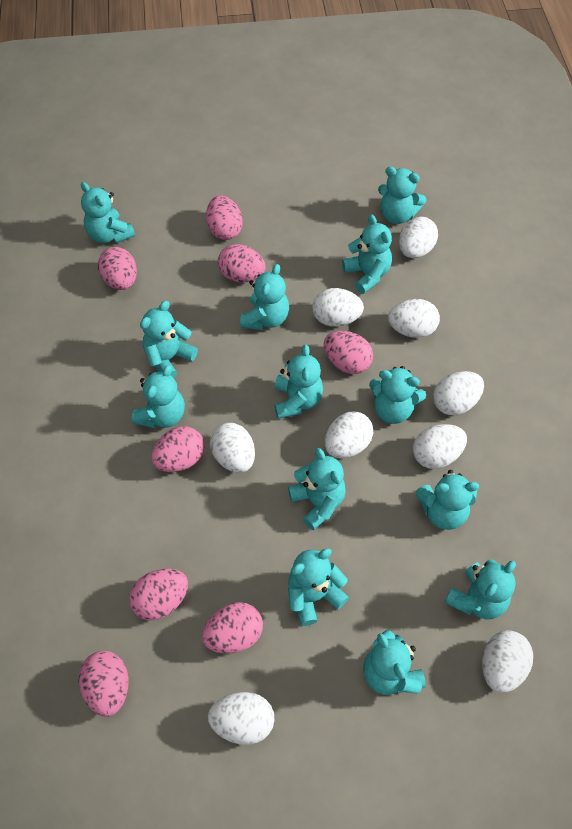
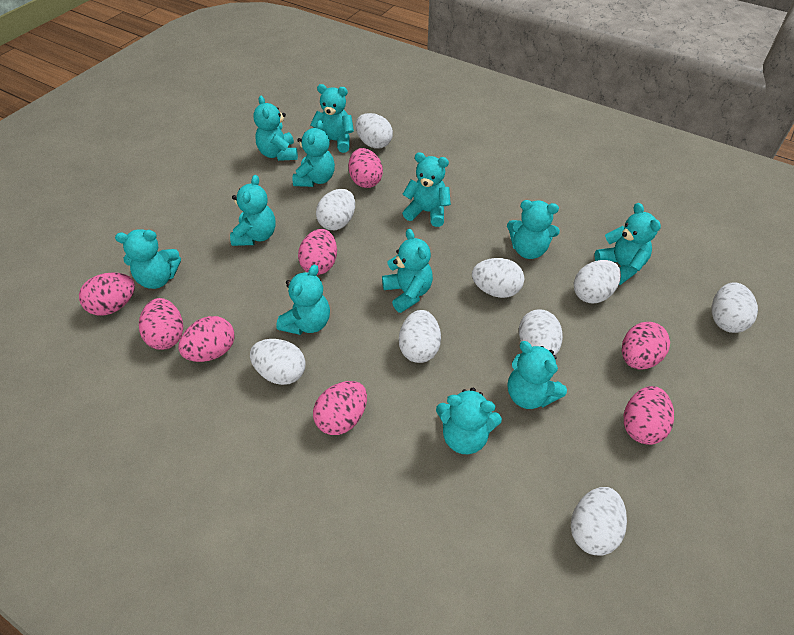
turquoise teddy bear: 13 -> 12

